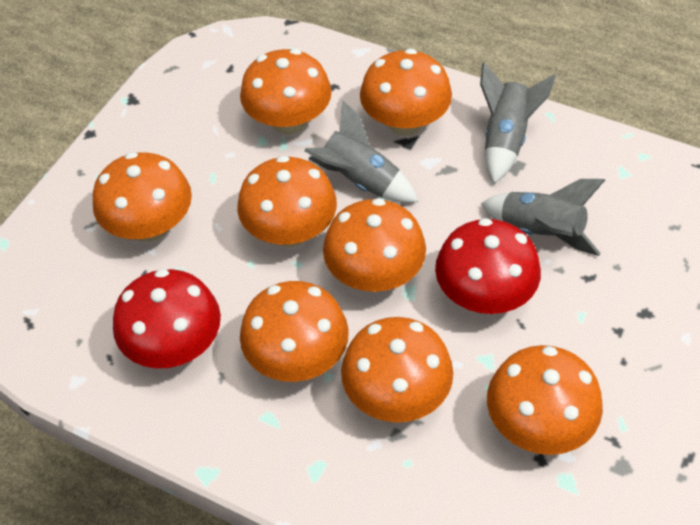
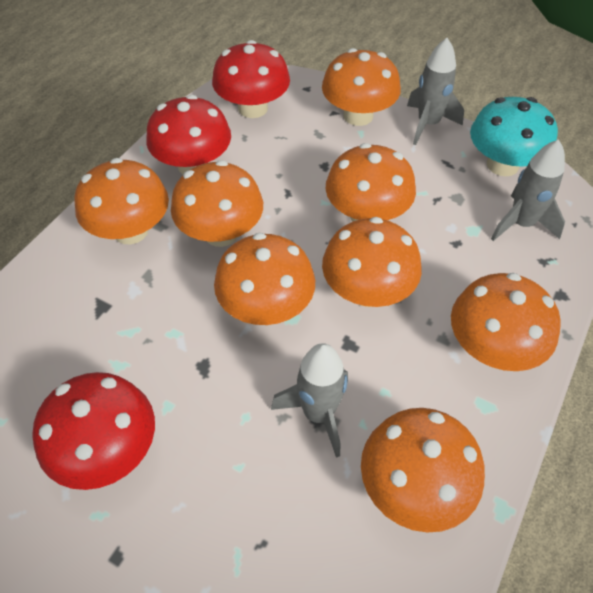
red mushroom: 2 -> 3
turquoise mushroom: 0 -> 1

